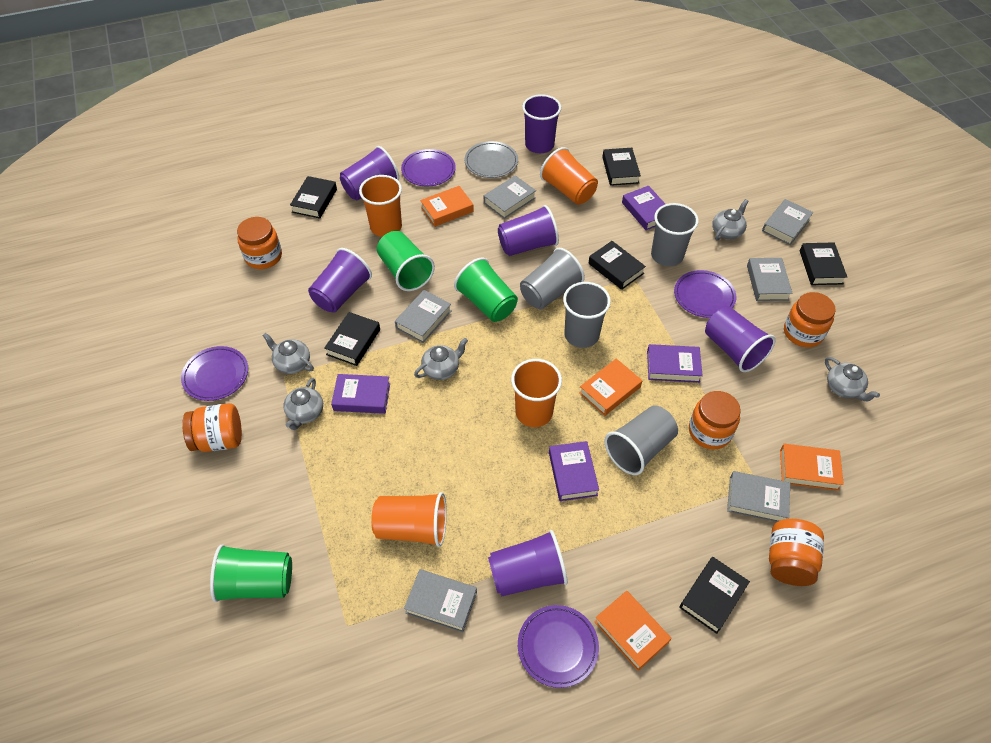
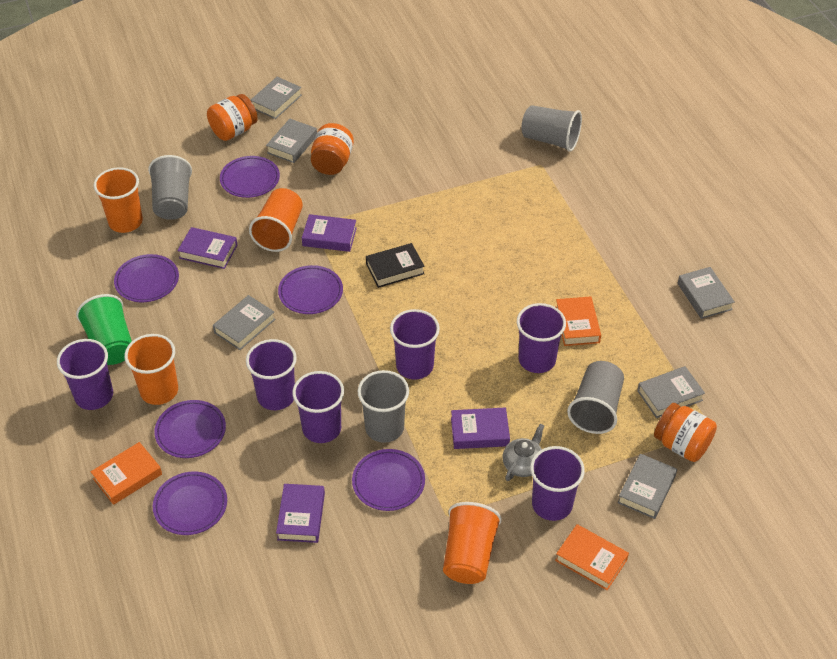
black book: 6 -> 1
green cup: 3 -> 1
grey plate: 1 -> 0
grey teapot: 5 -> 1
orange book: 4 -> 3
orange jar: 5 -> 3
purple plate: 4 -> 6

